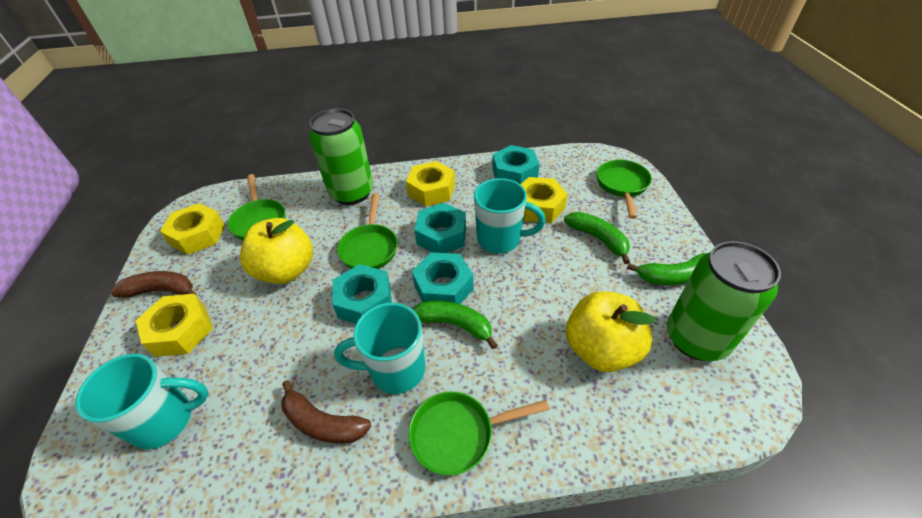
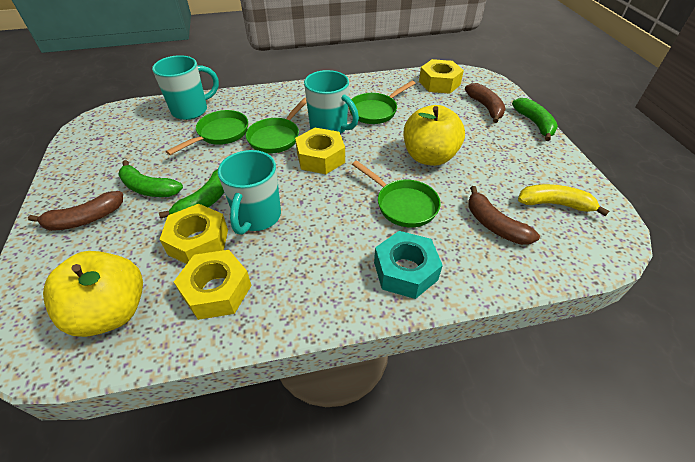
brown banana: 2 -> 3
green can: 2 -> 0
turquoise nut: 4 -> 1
yellow banana: 0 -> 1

